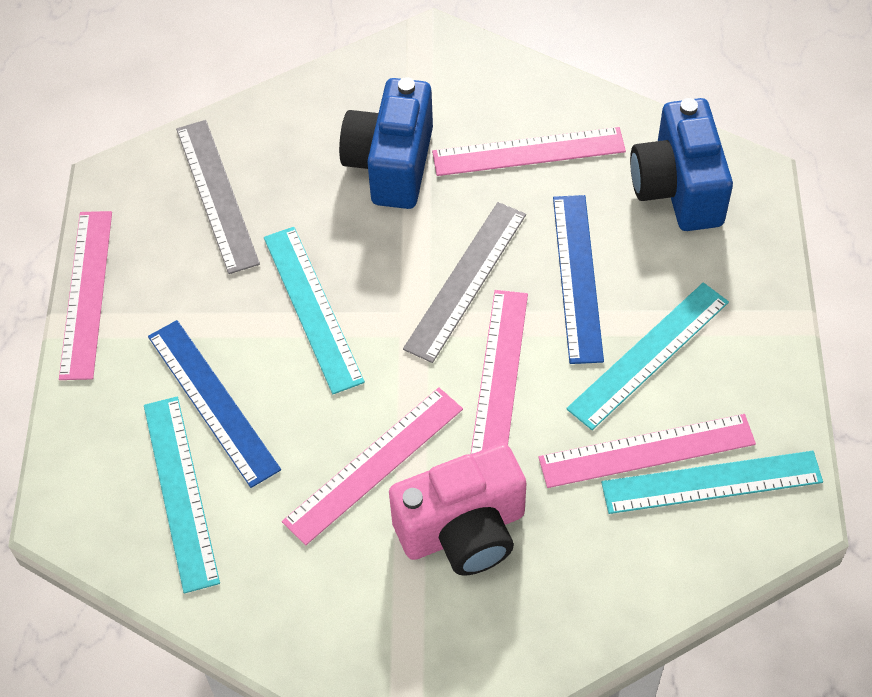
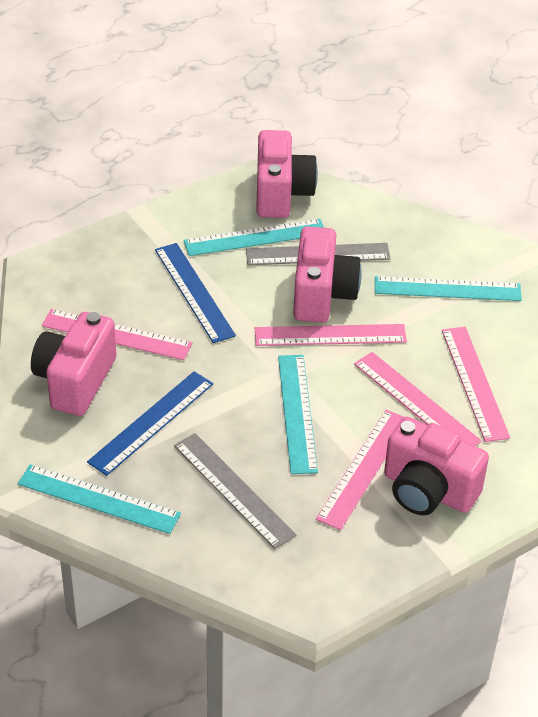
blue camera: 2 -> 0
pink camera: 1 -> 4

